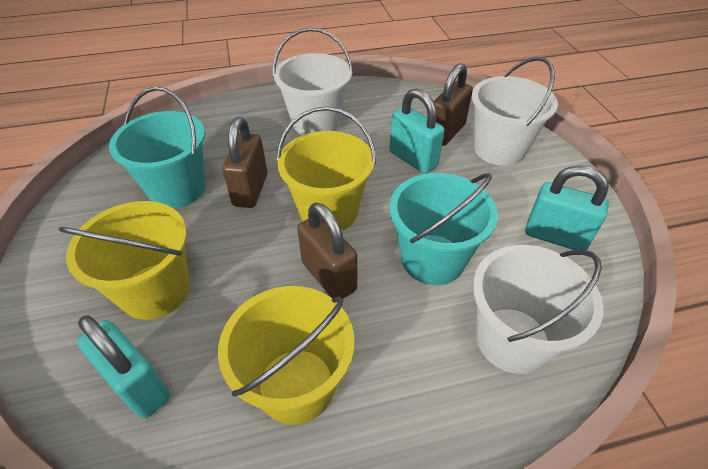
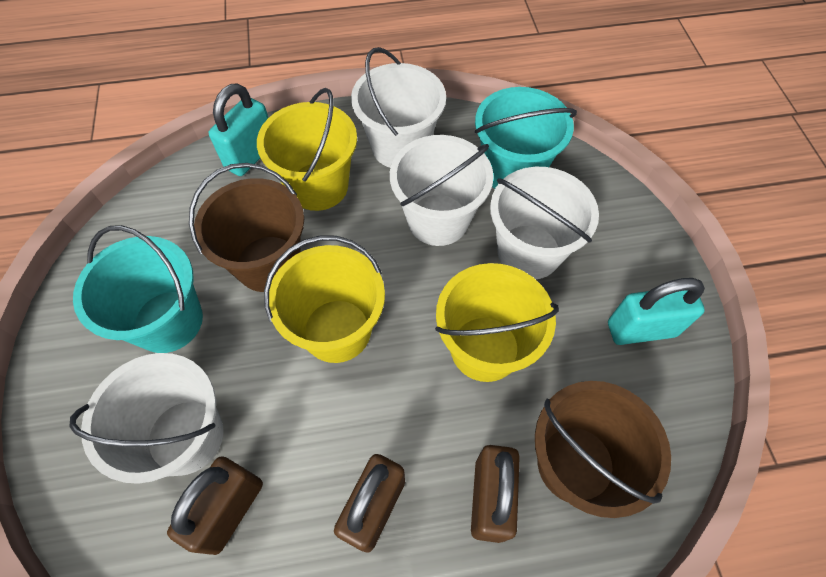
brown bucket: 0 -> 2
turquoise padlock: 3 -> 2
white bucket: 3 -> 4

